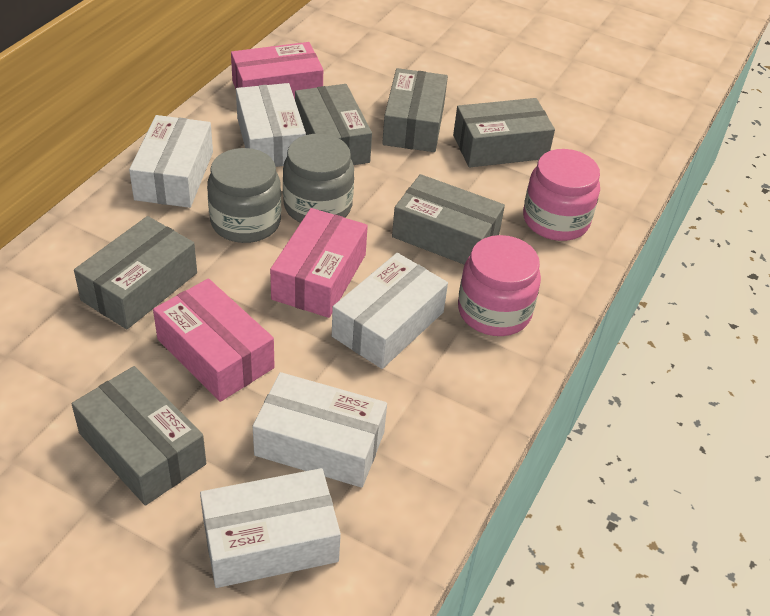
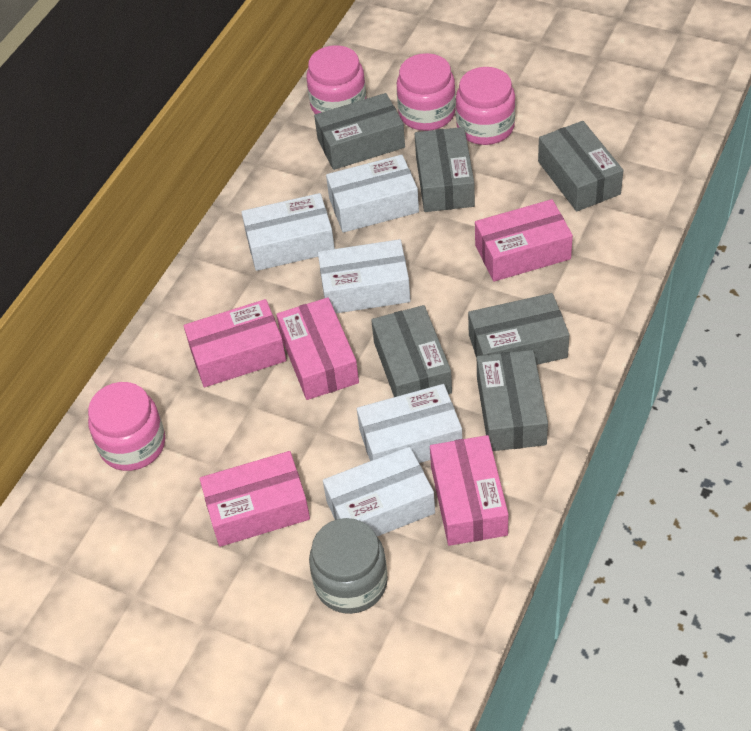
grey jar: 2 -> 1
pink box: 3 -> 5
pink jar: 2 -> 4

